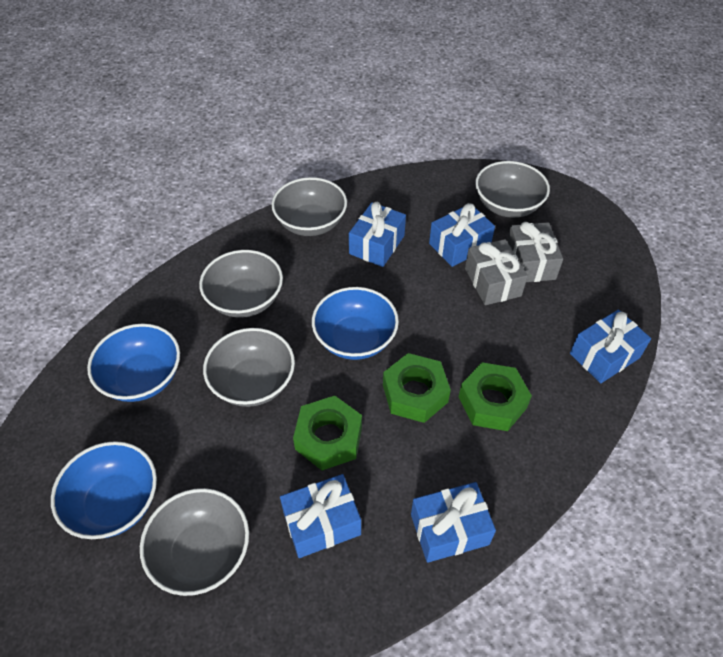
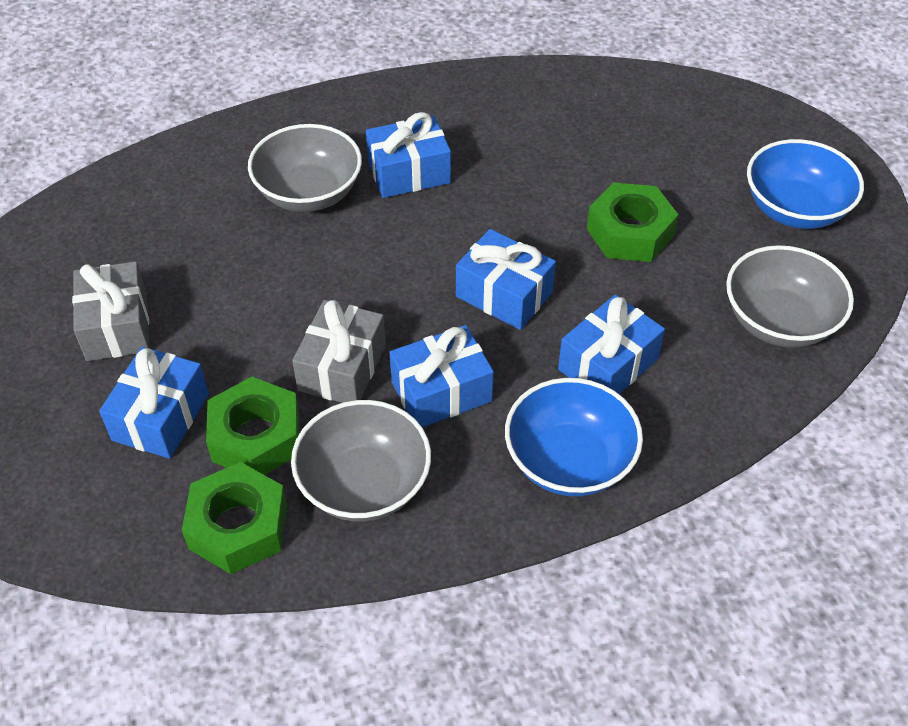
blue bowl: 3 -> 2
grey bowl: 5 -> 3

